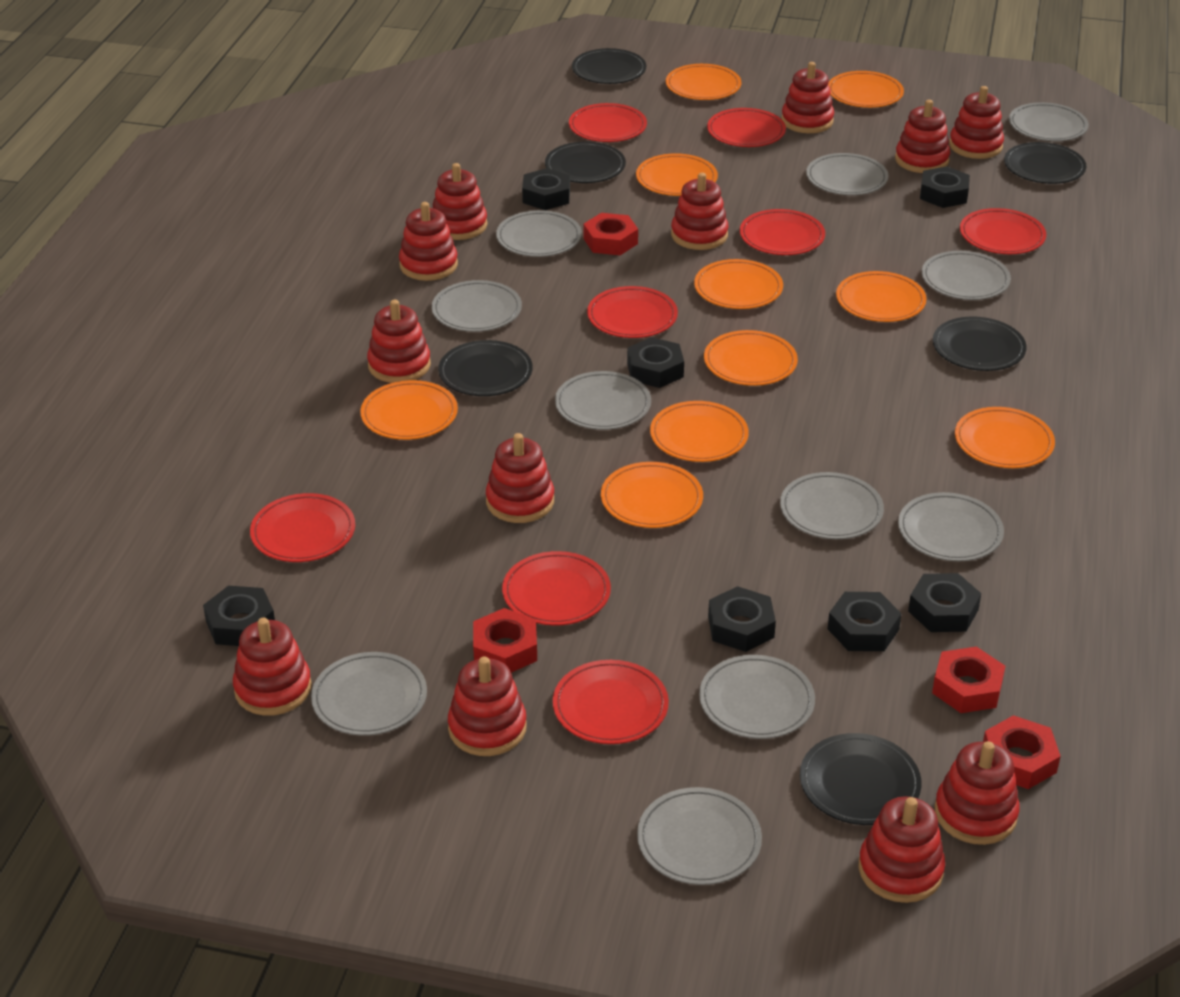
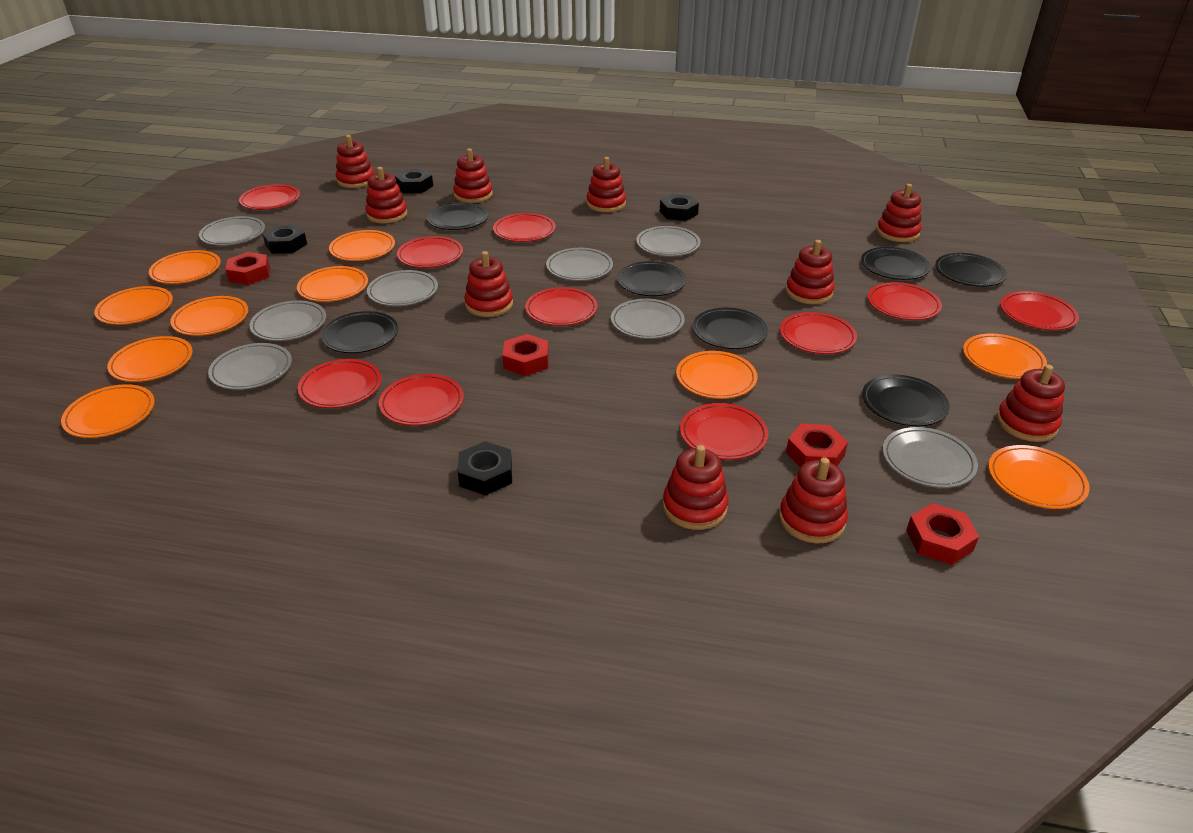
black nut: 7 -> 4
black plate: 6 -> 7
grey plate: 11 -> 8
red plate: 8 -> 10
red stacking toy: 12 -> 10

